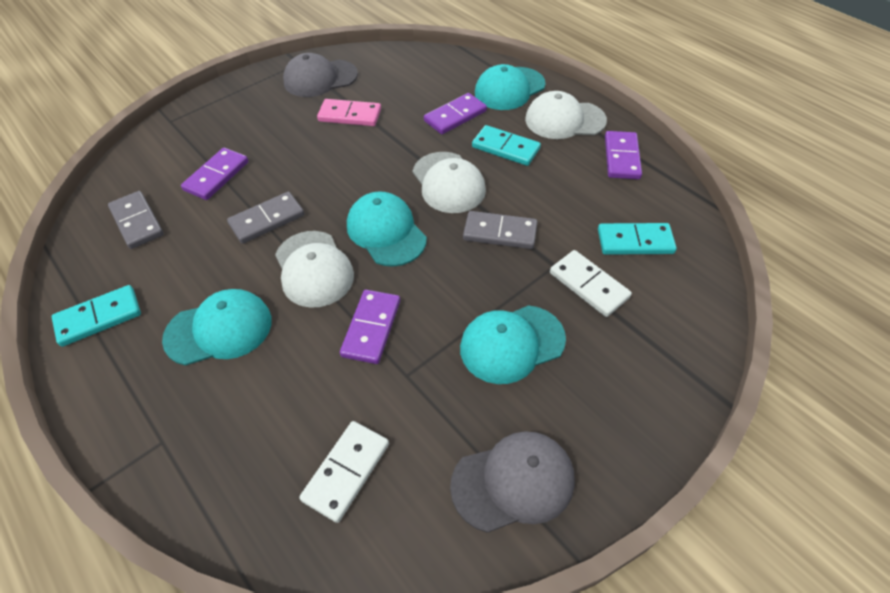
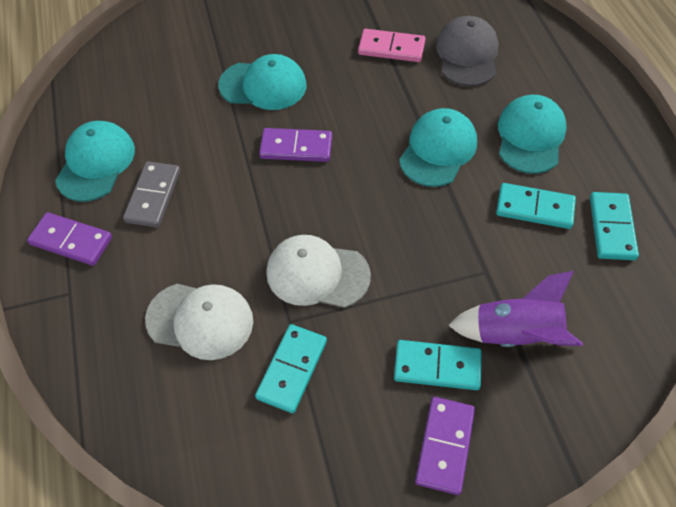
grey cap: 2 -> 1
grey domino: 3 -> 1
purple domino: 4 -> 3
purple rocket: 0 -> 1
turquoise domino: 3 -> 4
white cap: 3 -> 2
white domino: 2 -> 0

